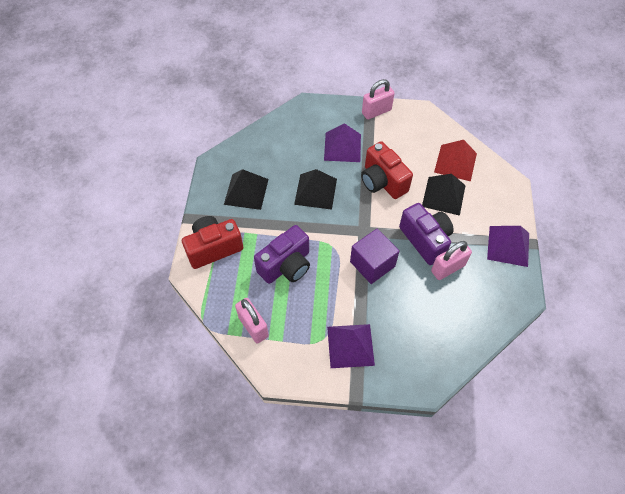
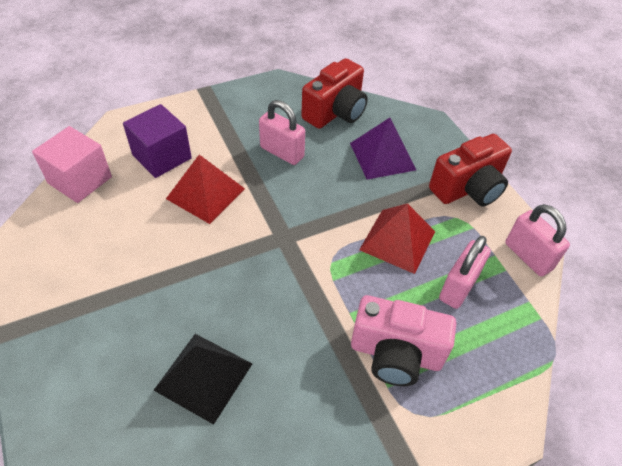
black pyramid: 3 -> 1
pink camera: 0 -> 1
pink cube: 0 -> 1
purple camera: 2 -> 0
purple pyramid: 3 -> 1
red pyramid: 1 -> 2

